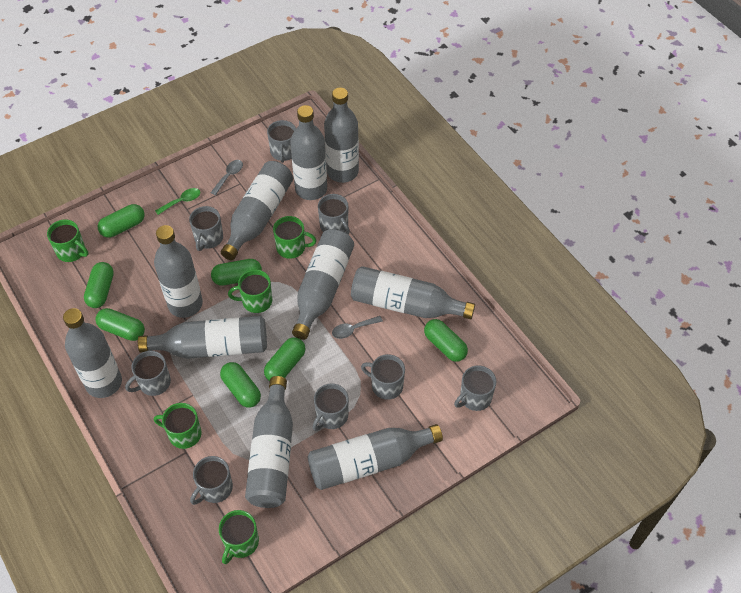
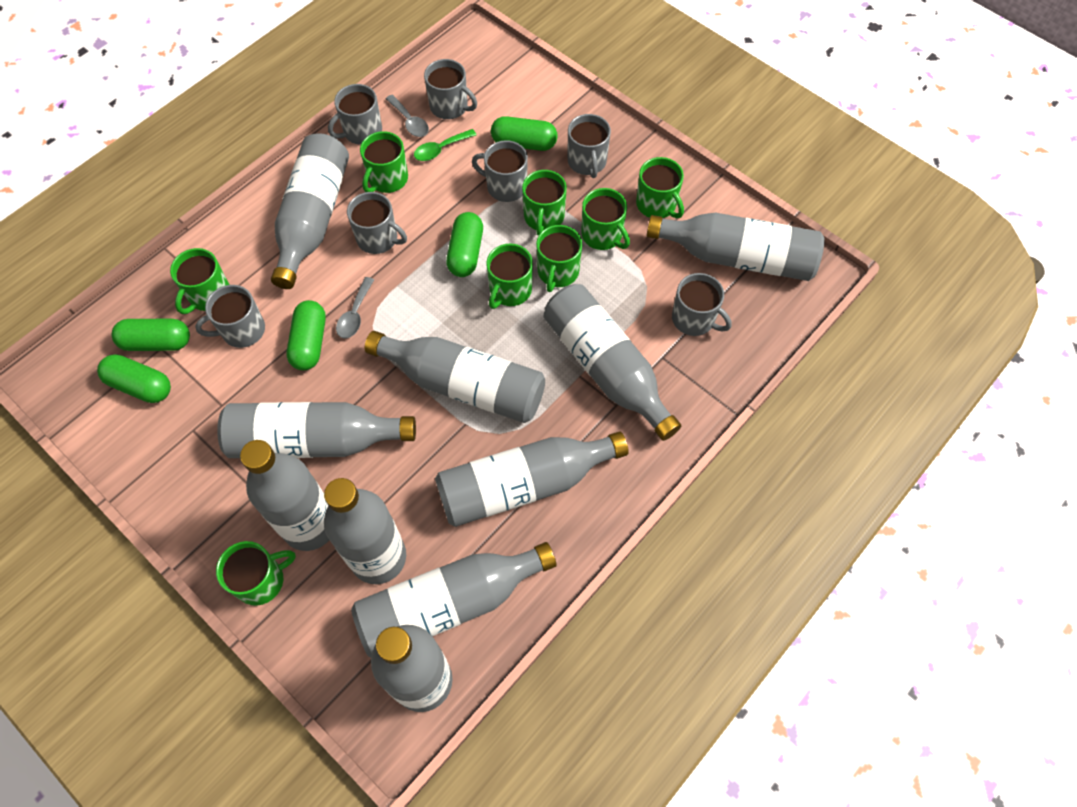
green capsule: 7 -> 5
green mug: 5 -> 8
grey mug: 8 -> 7

